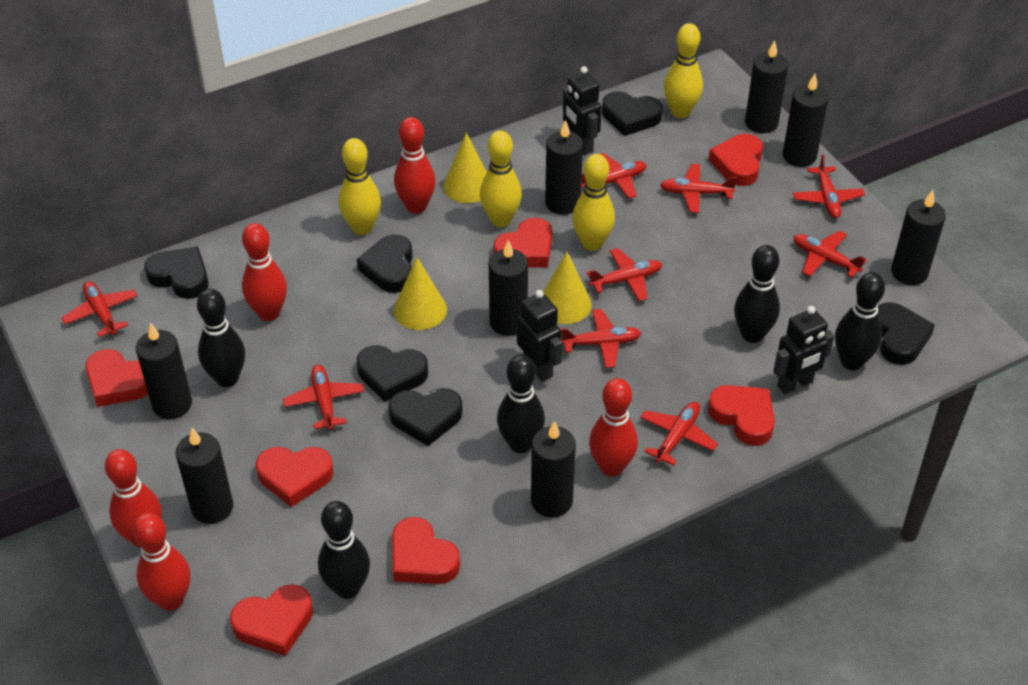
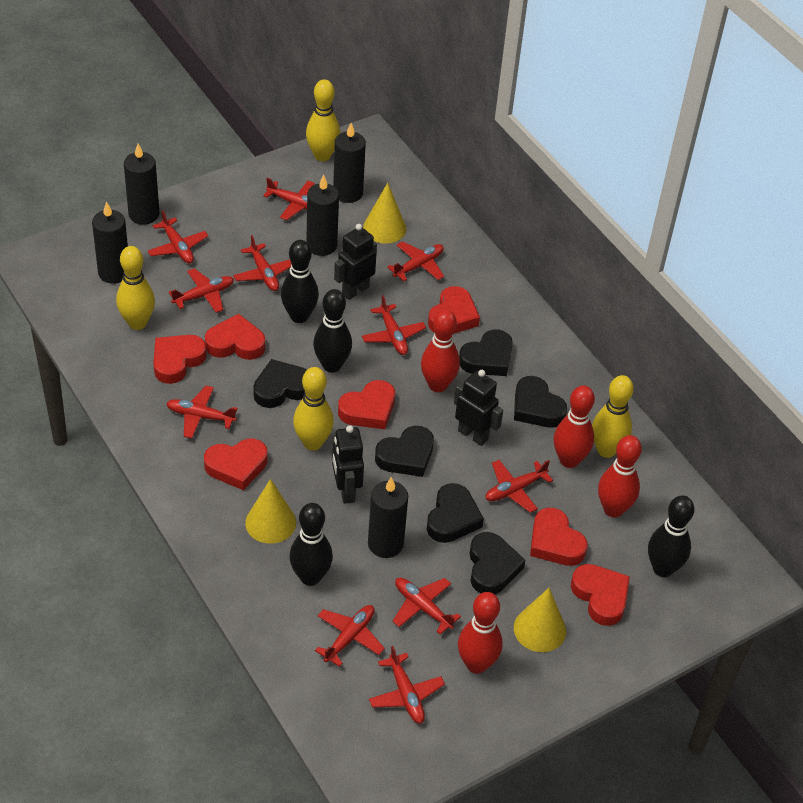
black bowling pin: 5 -> 4
black candle: 8 -> 5
red bowling pin: 5 -> 4
red plane: 9 -> 11

